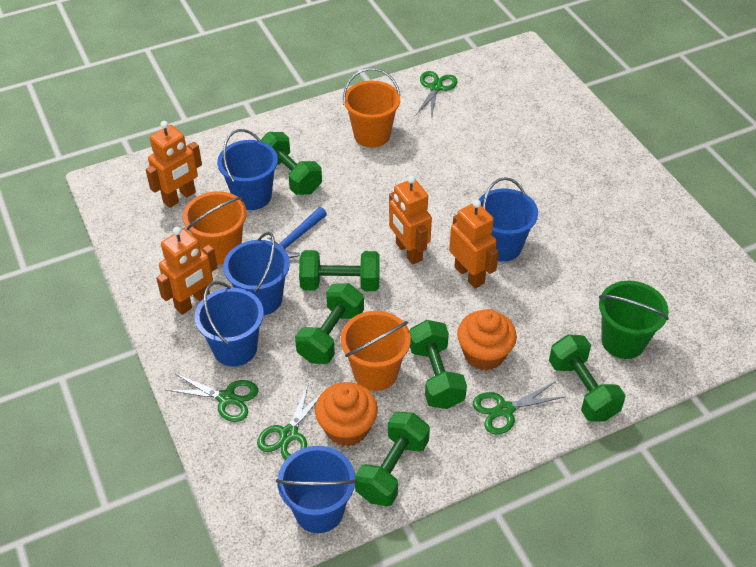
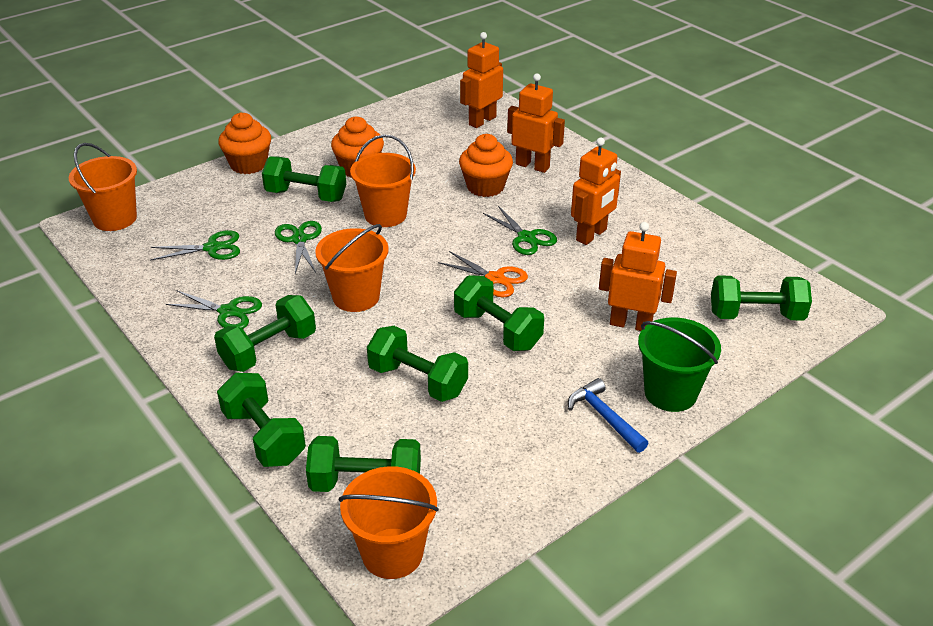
blue bucket: 5 -> 0
green dumbbell: 6 -> 7
orange bucket: 3 -> 4
orange cupcake: 2 -> 3
orange scissors: 0 -> 1

